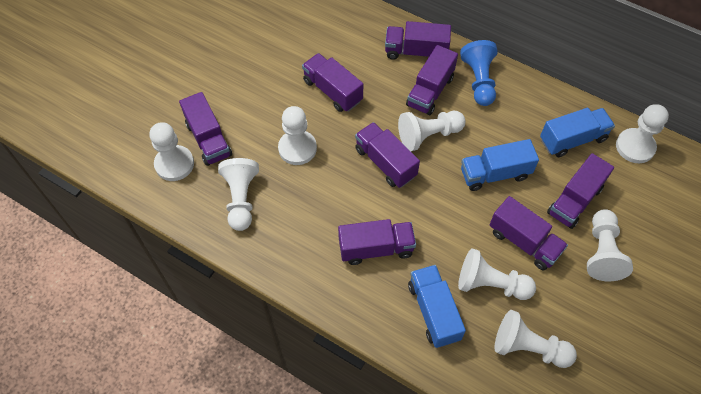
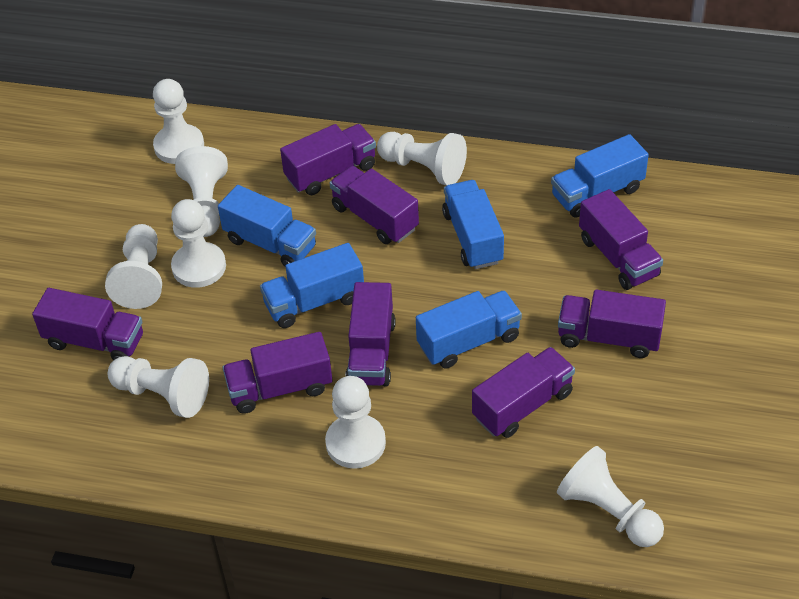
blue pawn: 1 -> 0
blue truck: 3 -> 5

